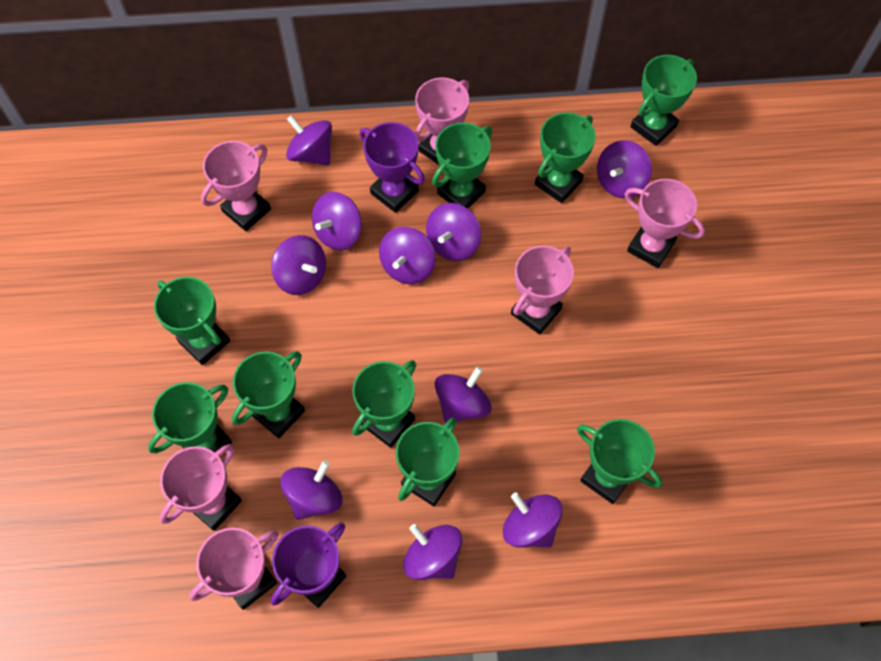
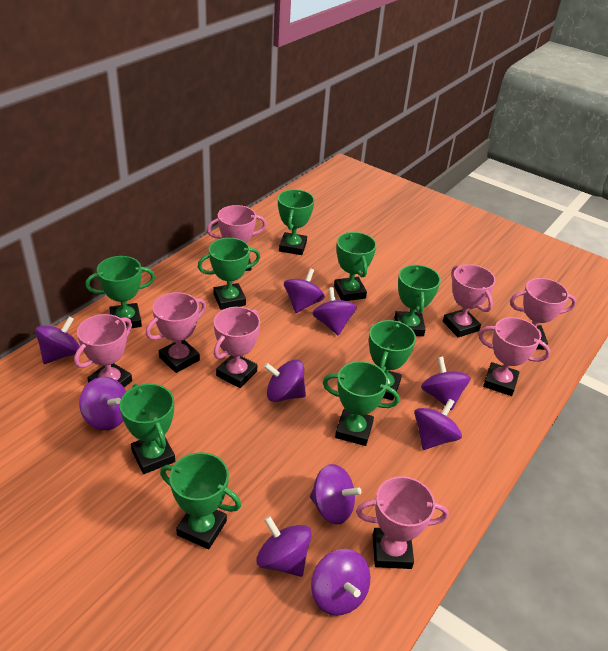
pink trophy: 6 -> 8
purple trophy: 2 -> 0

